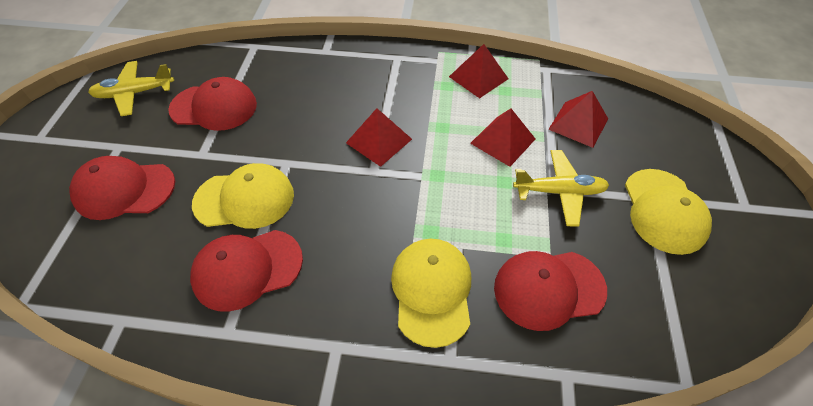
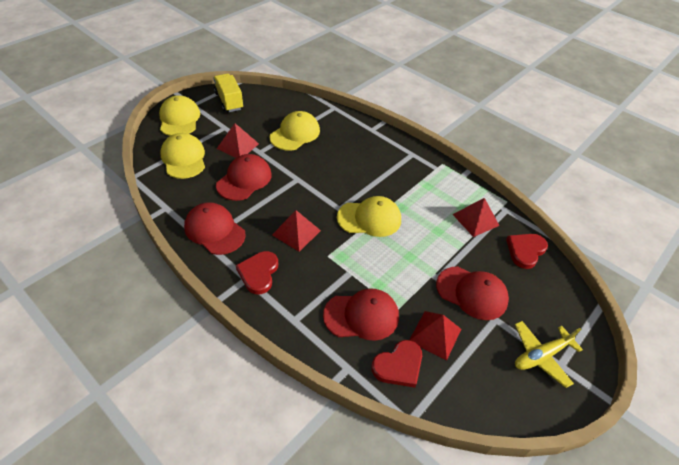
red heart: 0 -> 3
yellow cap: 3 -> 4
yellow plane: 2 -> 1
yellow truck: 0 -> 1

